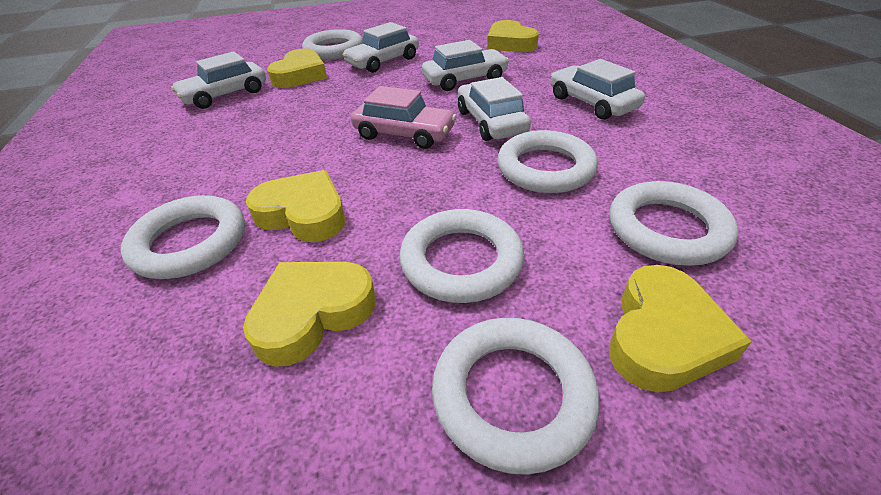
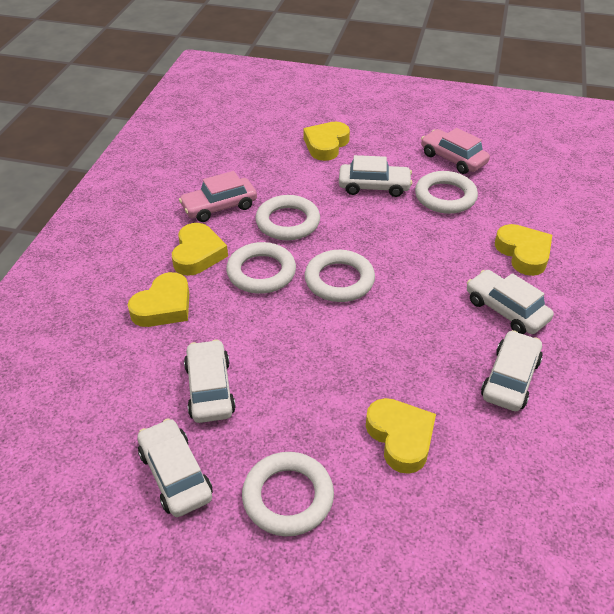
pink car: 1 -> 2
white ring: 6 -> 5

